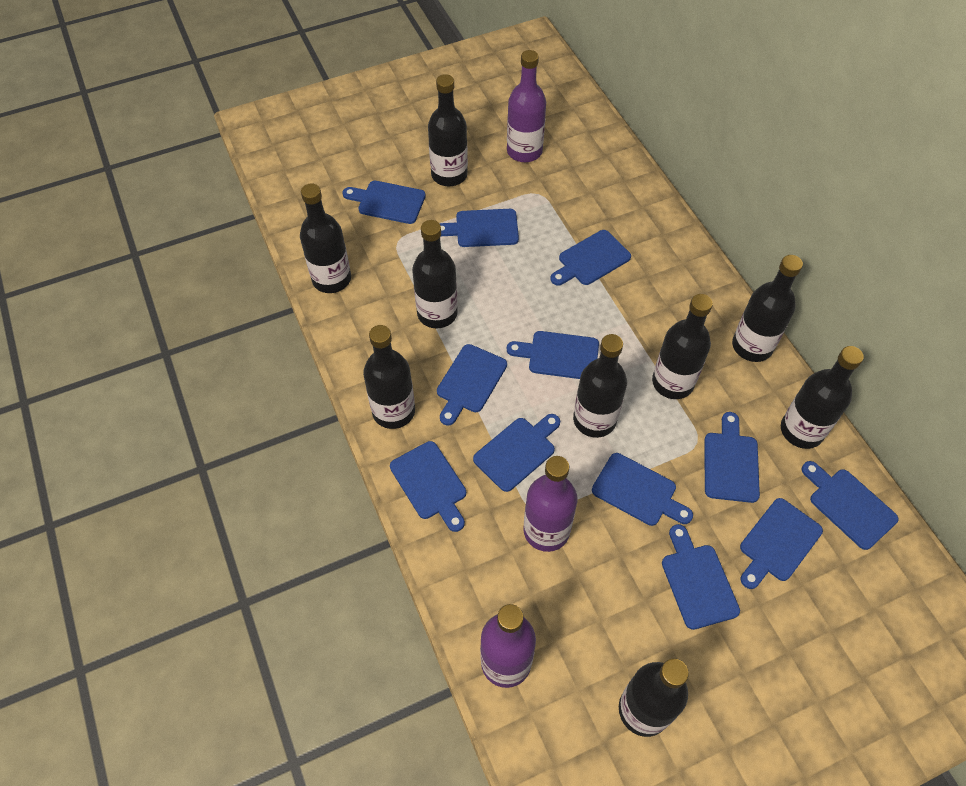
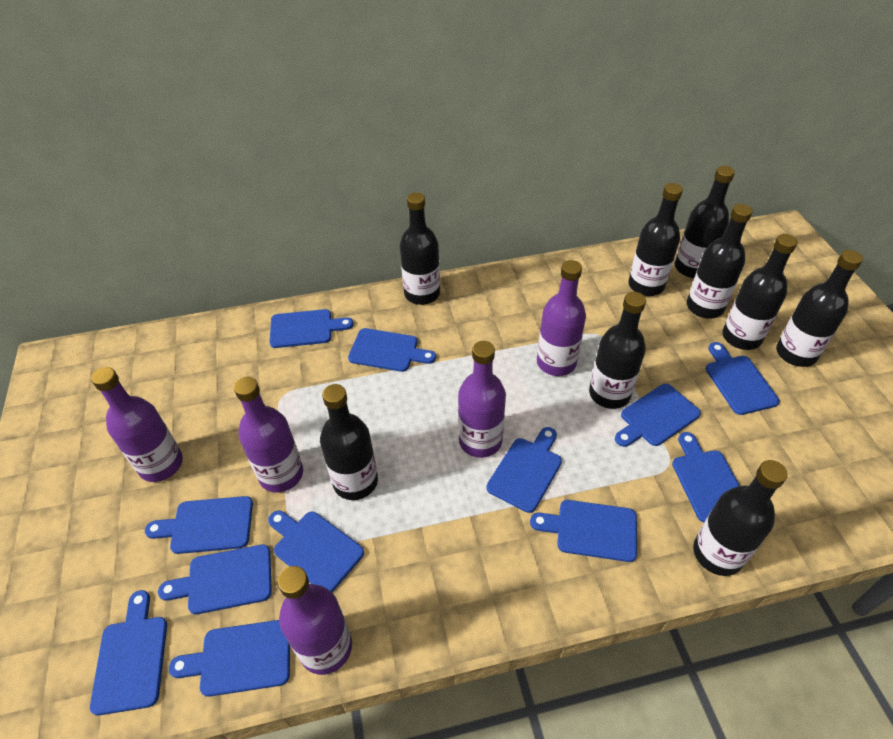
purple bottle: 3 -> 5

